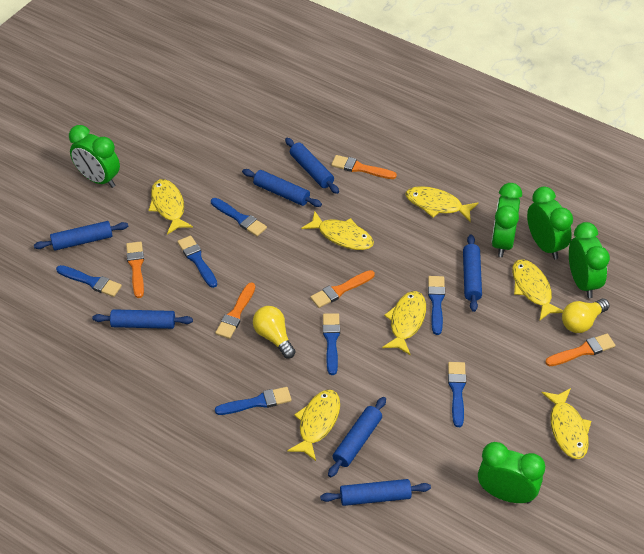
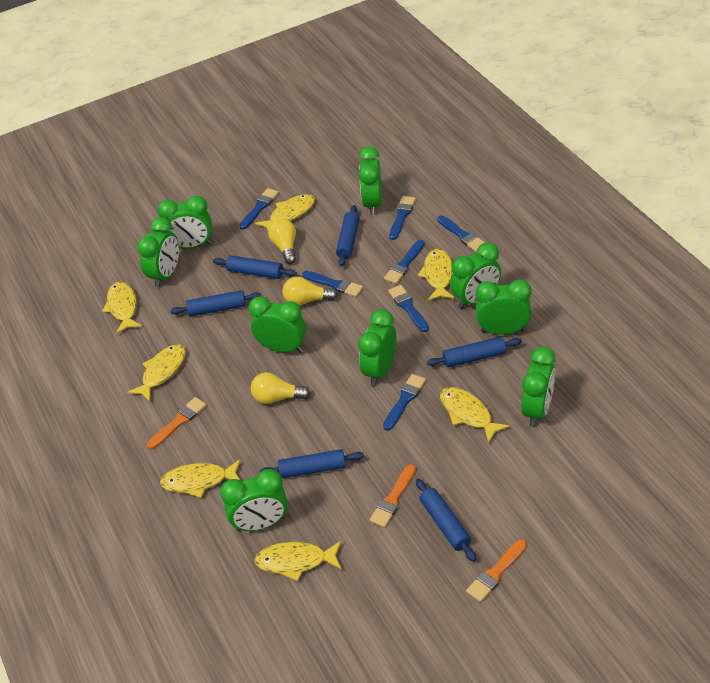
blue rolling pin: 7 -> 6
green clock: 5 -> 9
orange brush: 5 -> 3
yellow light bulb: 2 -> 3

